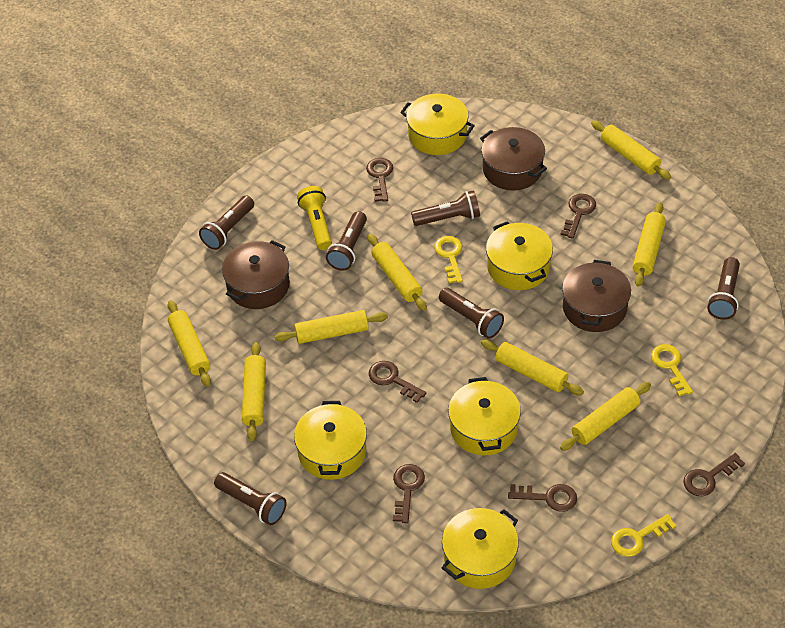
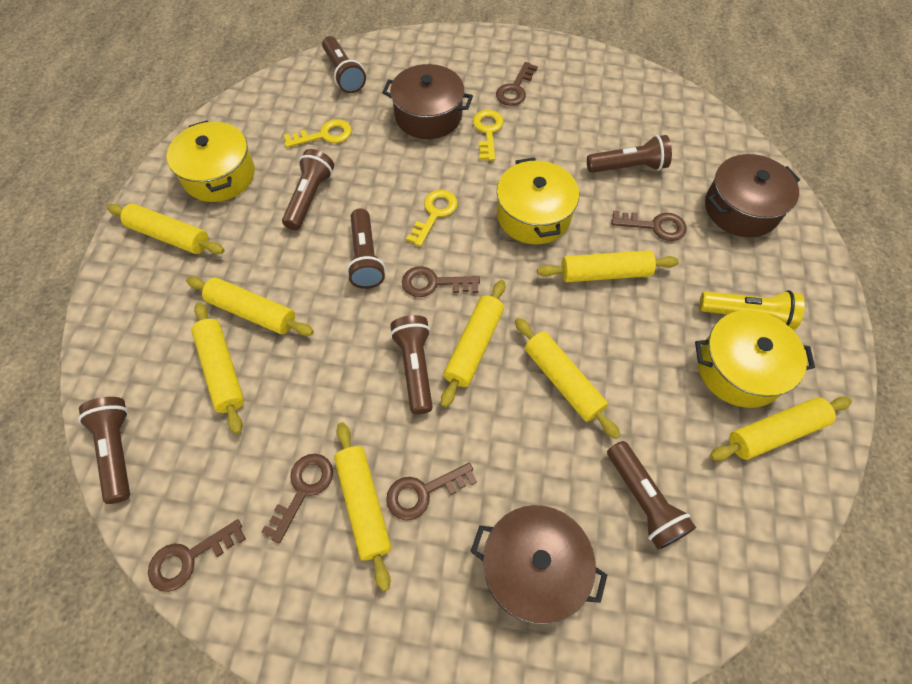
brown flashlight: 6 -> 7
yellow pot: 5 -> 3

